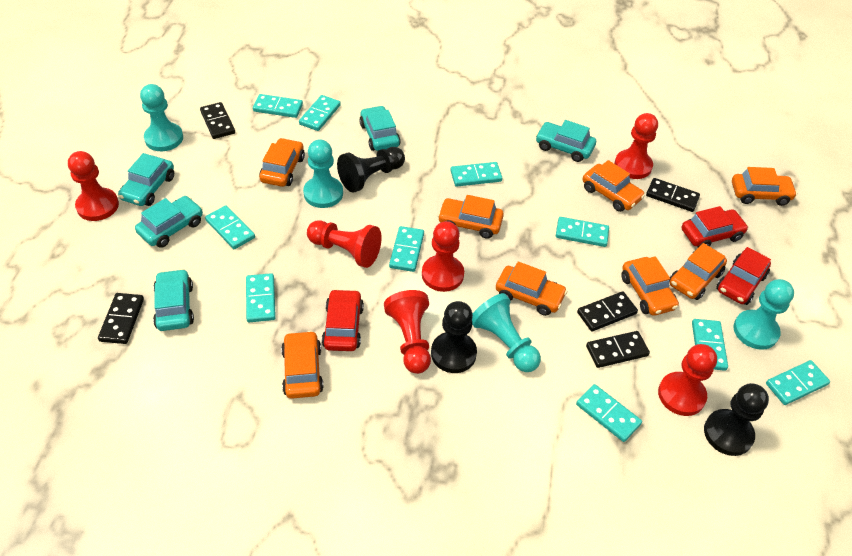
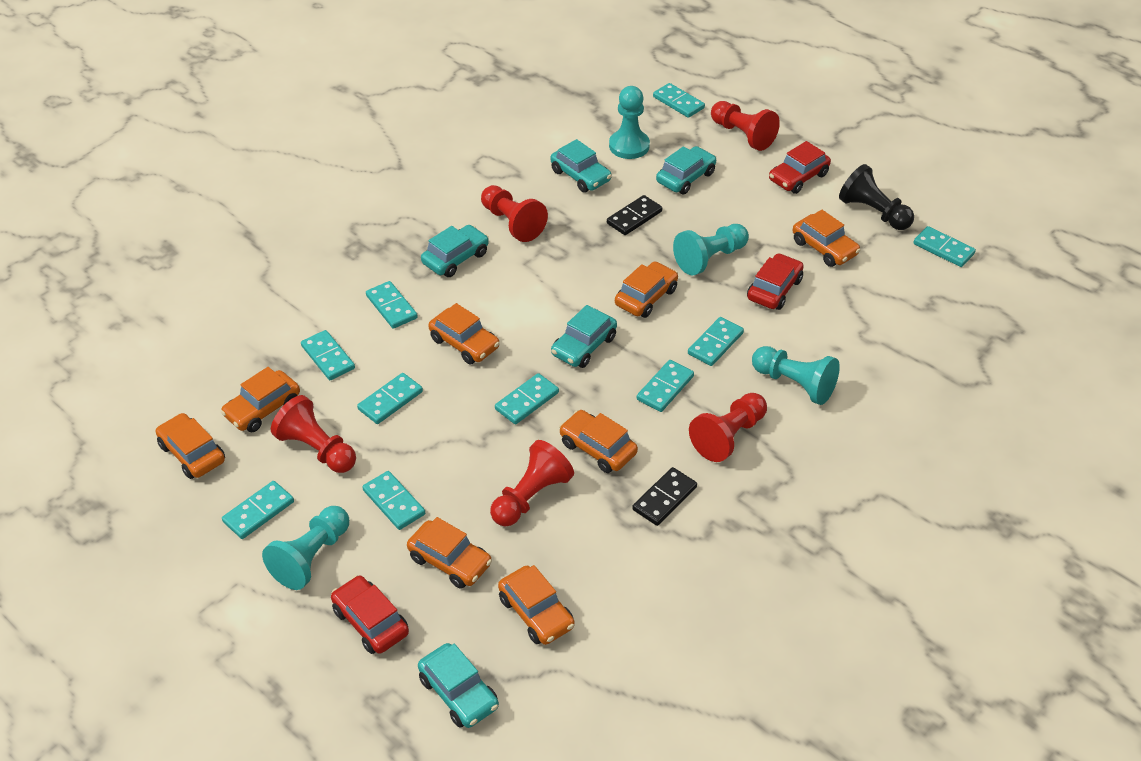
black domino: 5 -> 2
black pawn: 3 -> 1
red pawn: 6 -> 5

